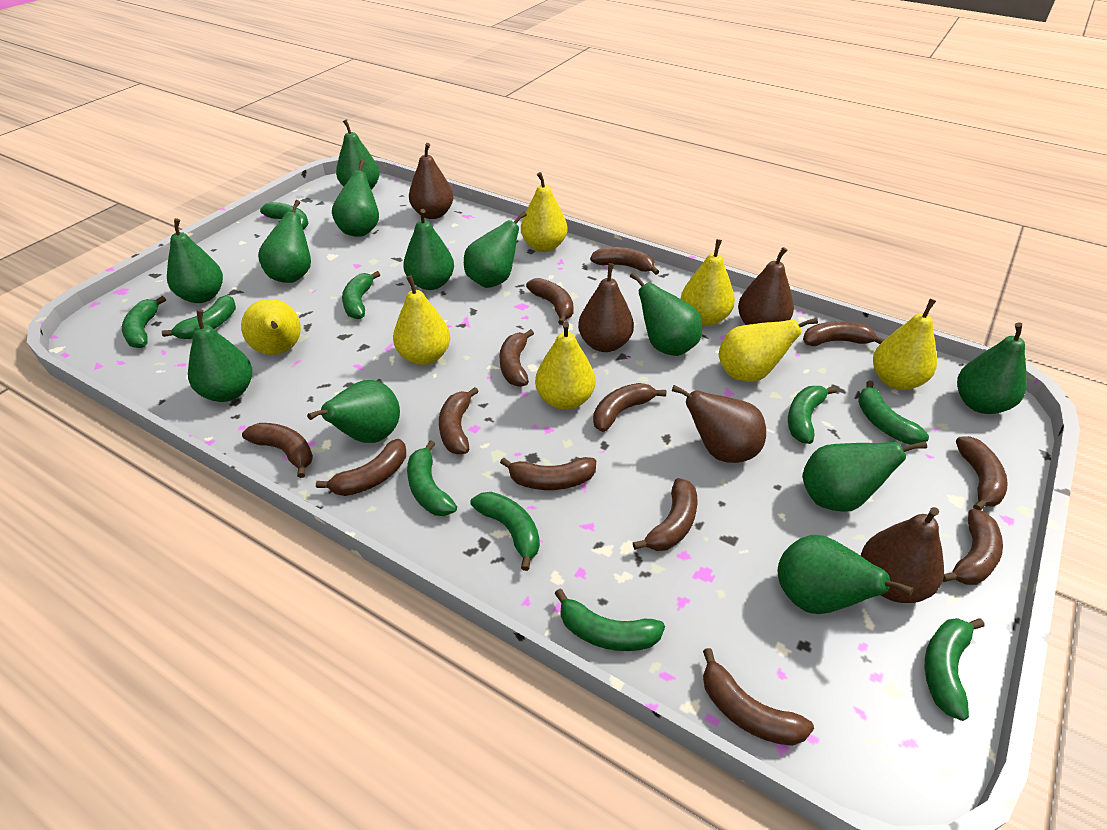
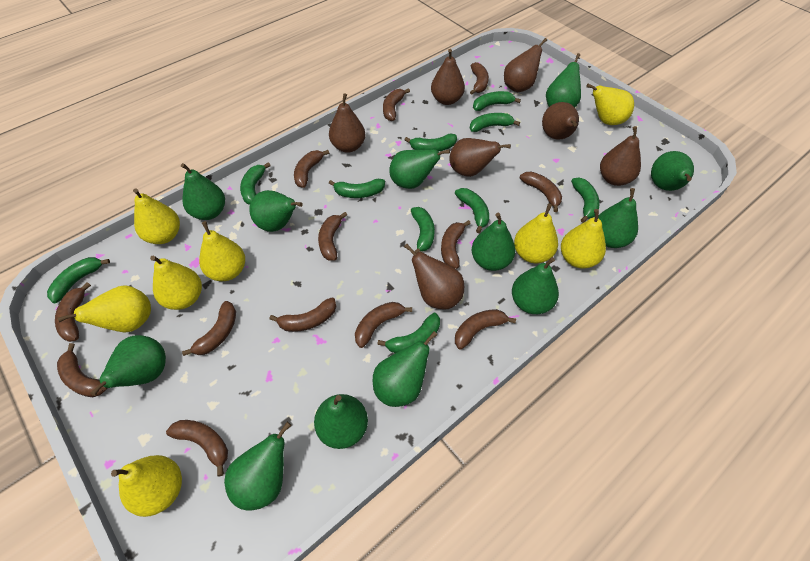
brown pear: 5 -> 7
yellow pear: 7 -> 8

